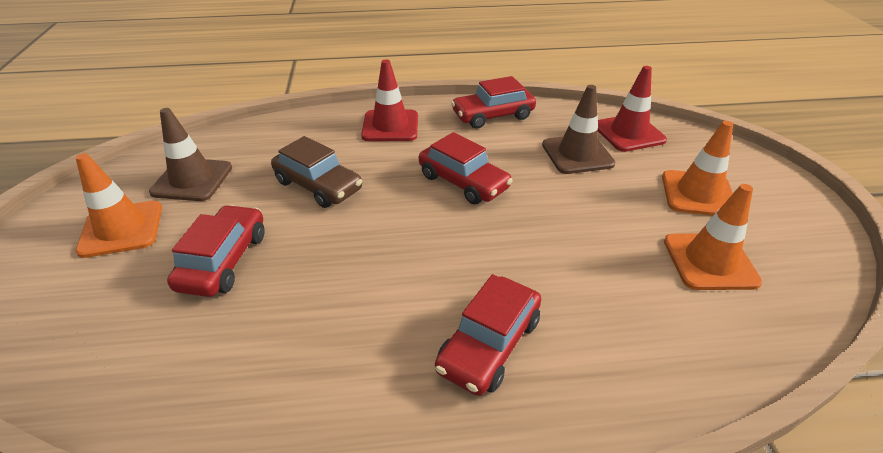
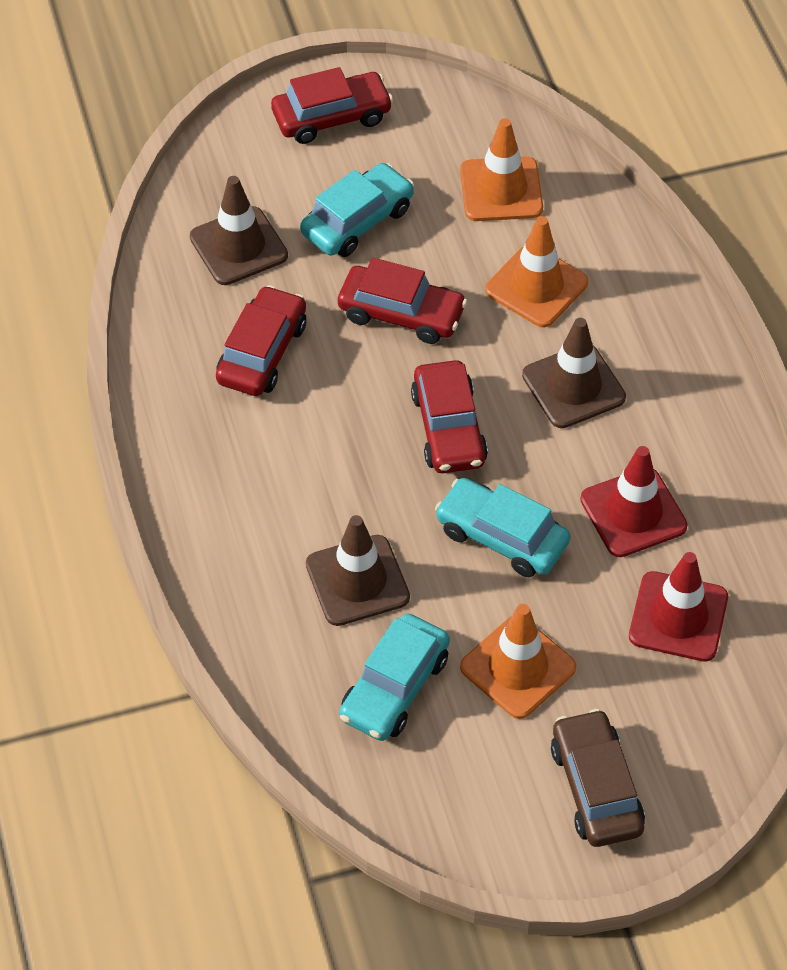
brown traffic cone: 2 -> 3
turquoise car: 0 -> 3

